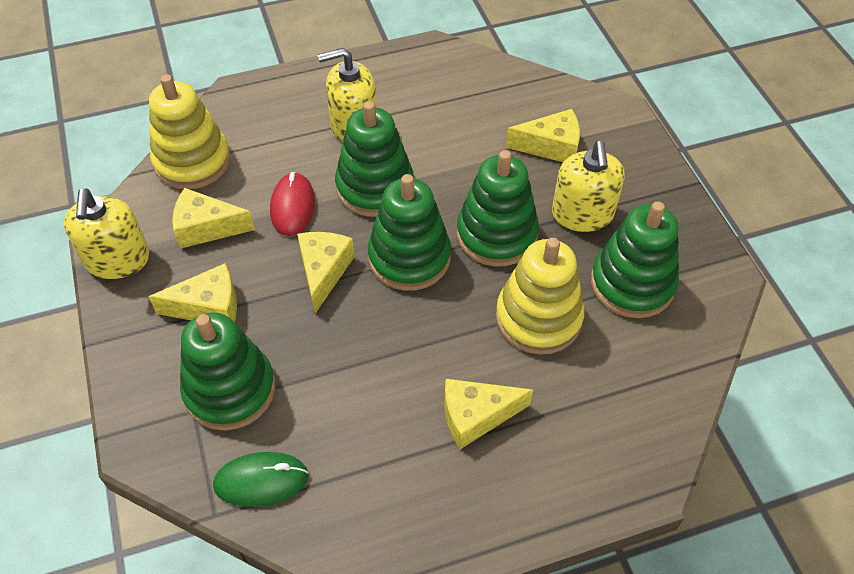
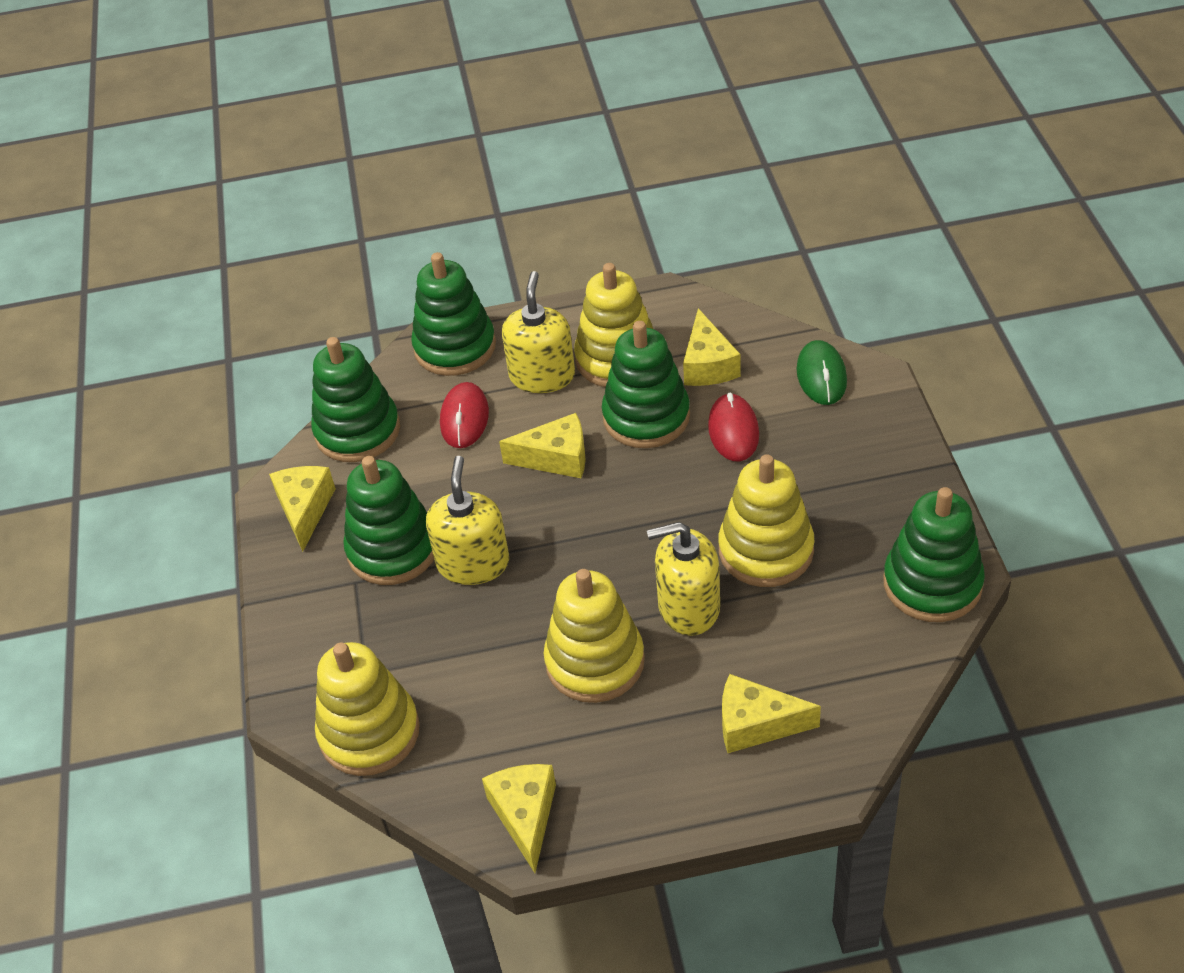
red mouse: 1 -> 2
yellow stacking toy: 2 -> 4

